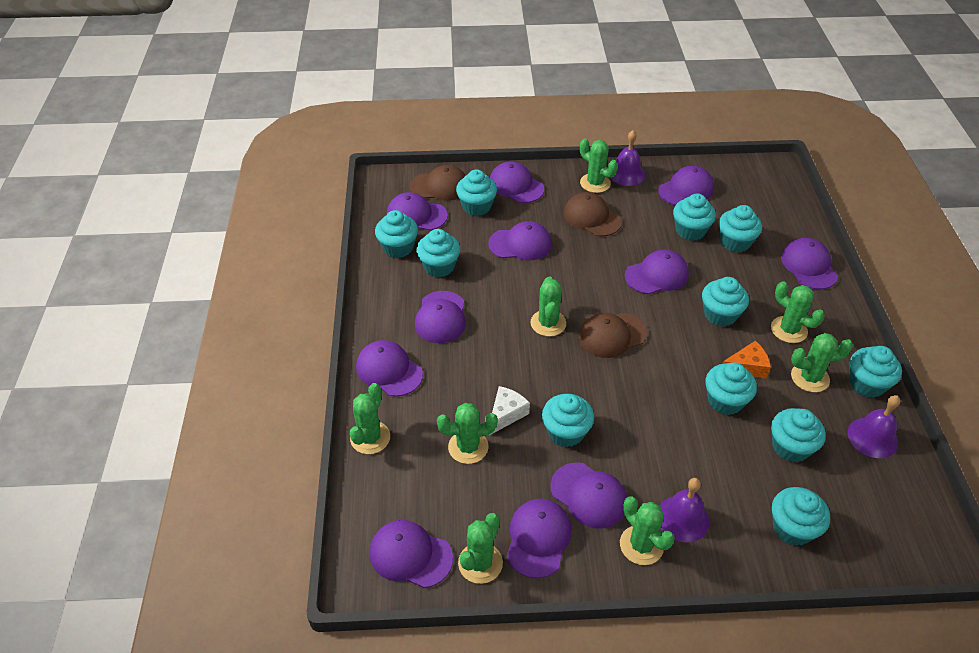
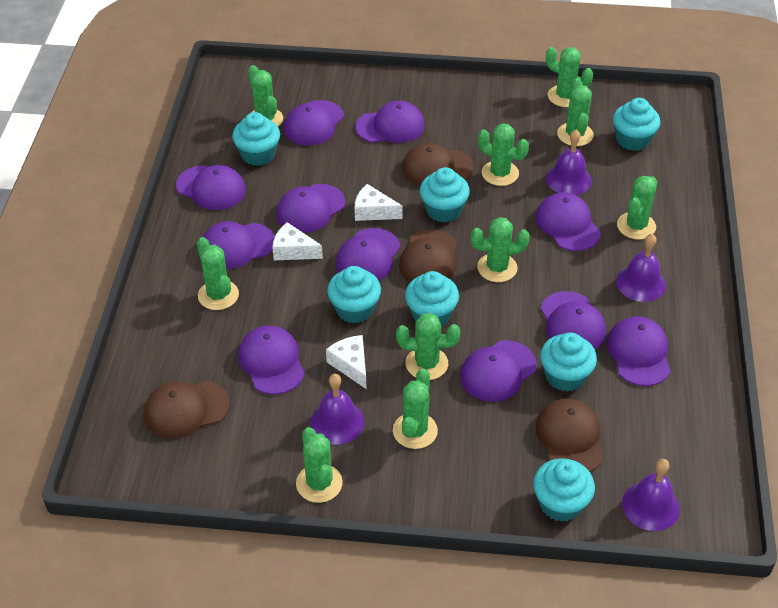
brown cap: 3 -> 4
green cactus: 8 -> 10
orange cheese: 1 -> 0
purple bell: 3 -> 4
turquoise cupcake: 11 -> 7
white cheese: 1 -> 3

